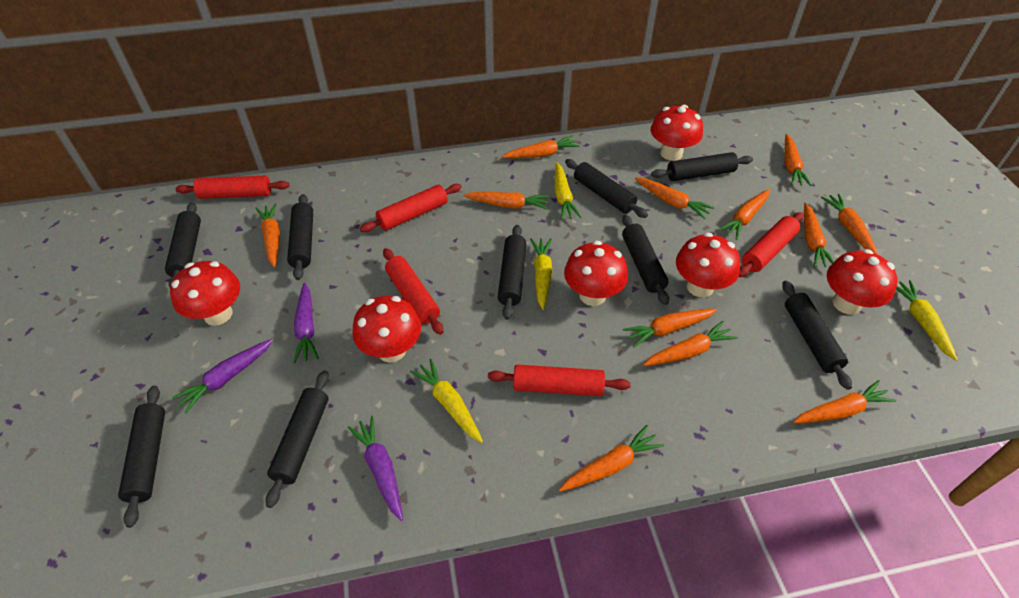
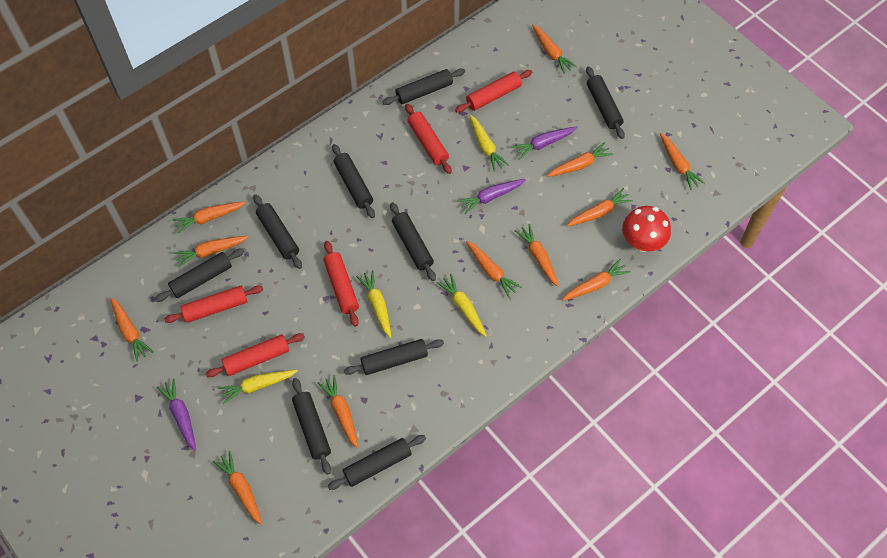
red mushroom: 6 -> 1

